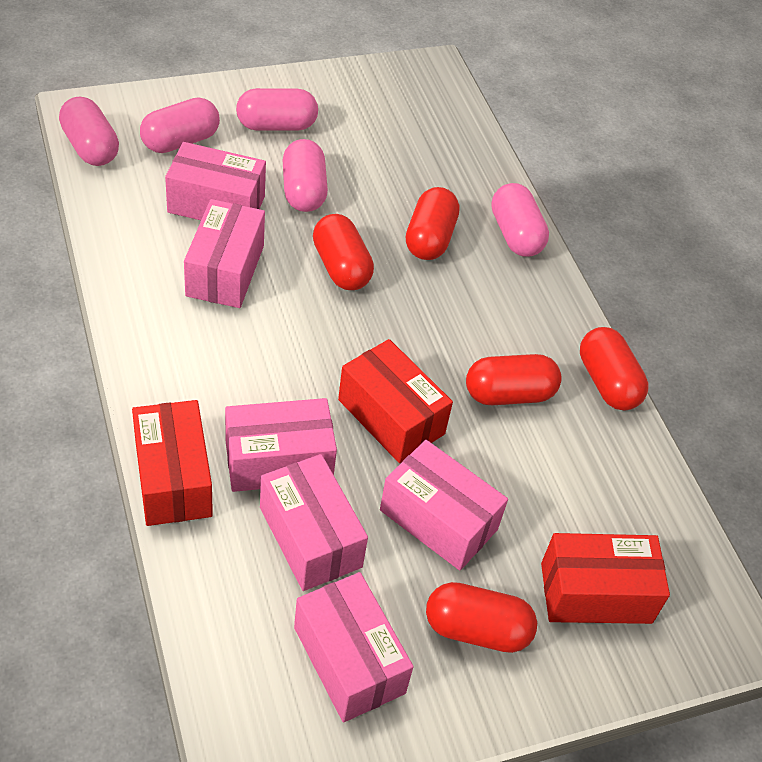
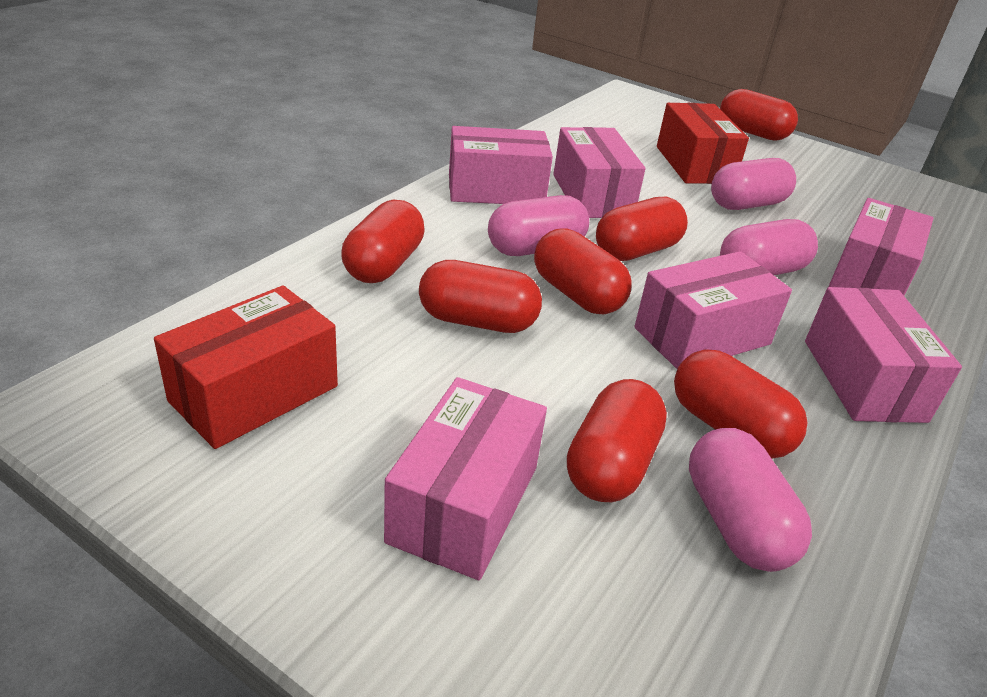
pink capsule: 5 -> 4
red box: 3 -> 2
red capsule: 5 -> 7

